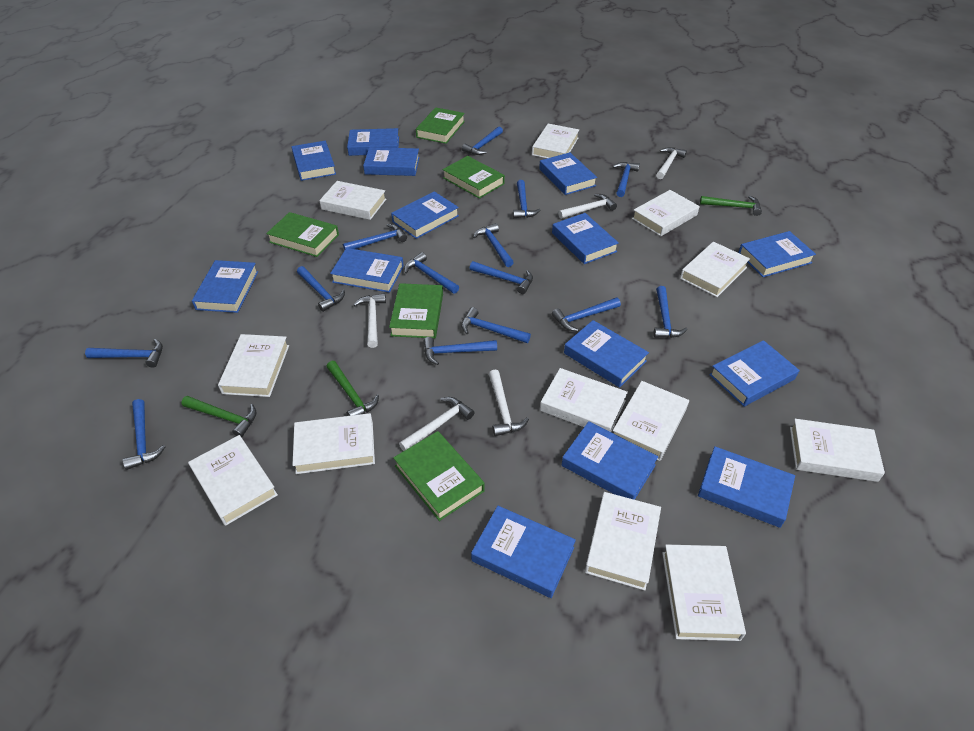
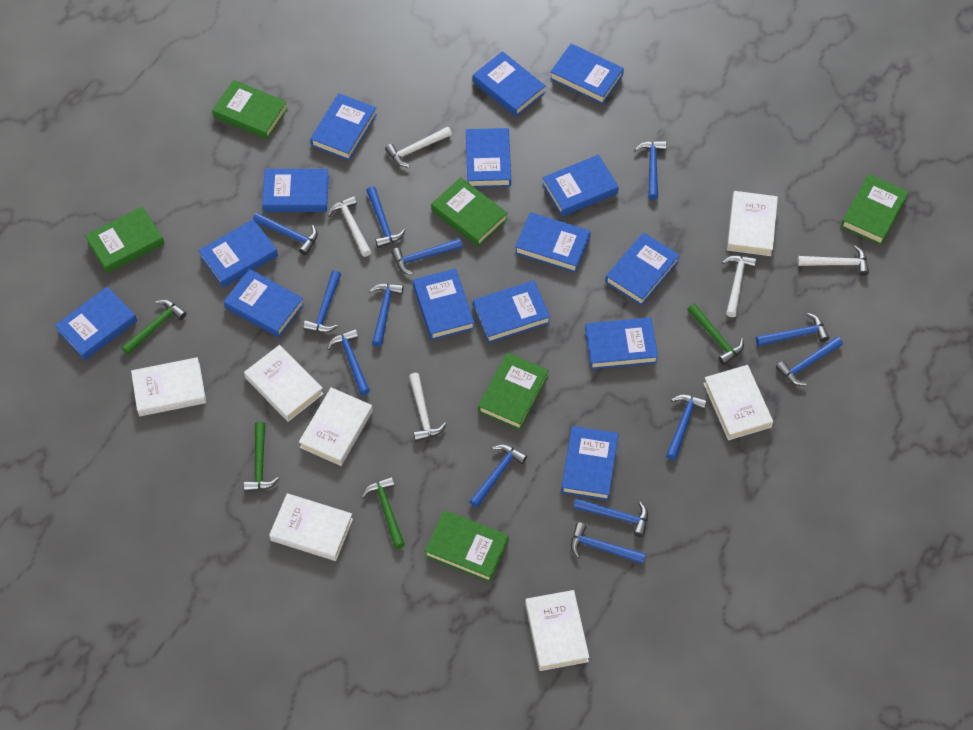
blue book: 14 -> 15
blue hammer: 14 -> 13
green book: 5 -> 6
green hammer: 3 -> 4
white book: 12 -> 7

